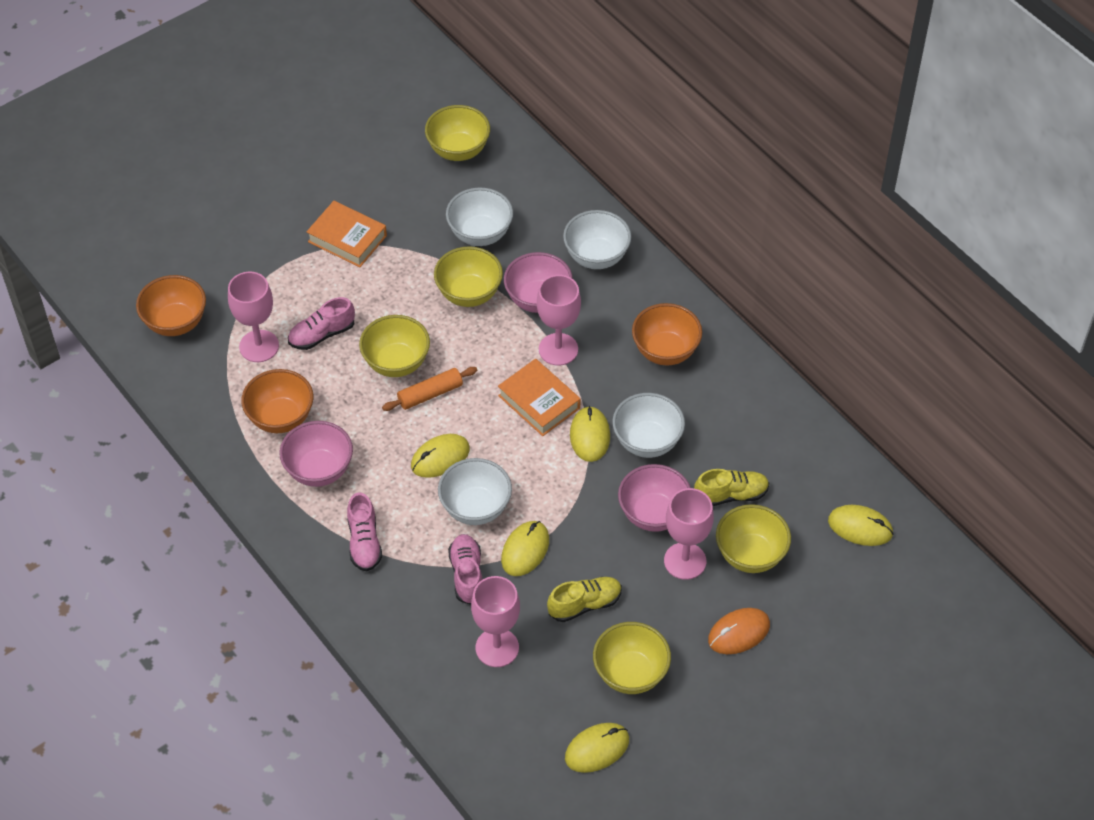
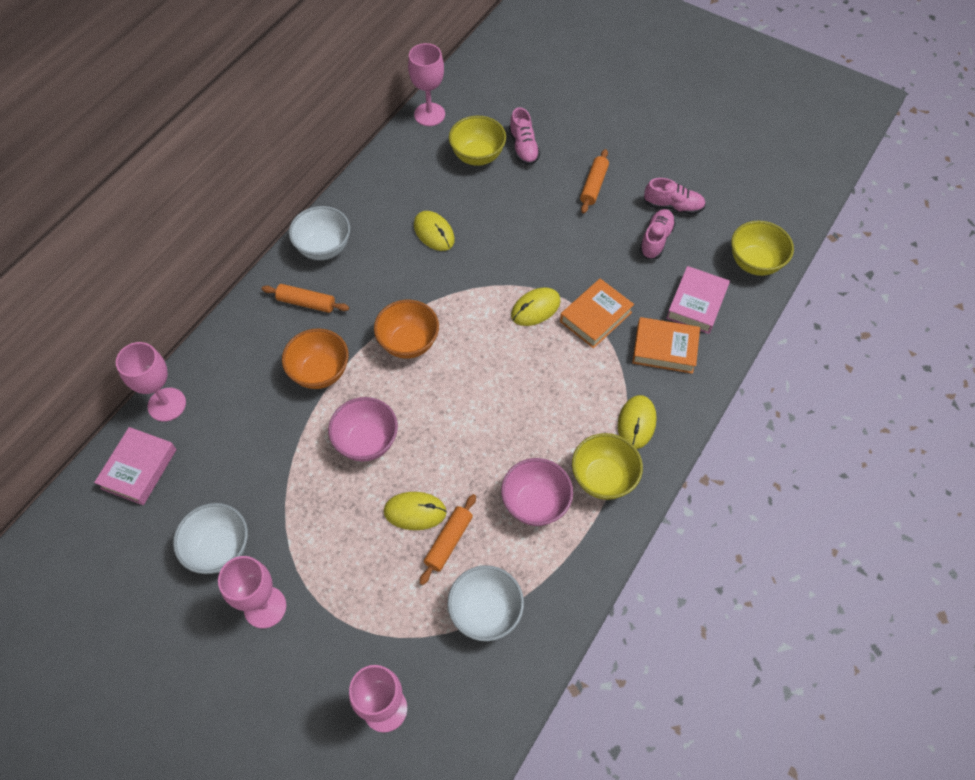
orange bowl: 3 -> 2
orange mouse: 1 -> 0
orange rolling pin: 1 -> 3
pink book: 0 -> 2
pink bowl: 3 -> 2
white bowl: 4 -> 3
yellow bowl: 5 -> 3
yellow mouse: 5 -> 4
yellow shoe: 2 -> 0

